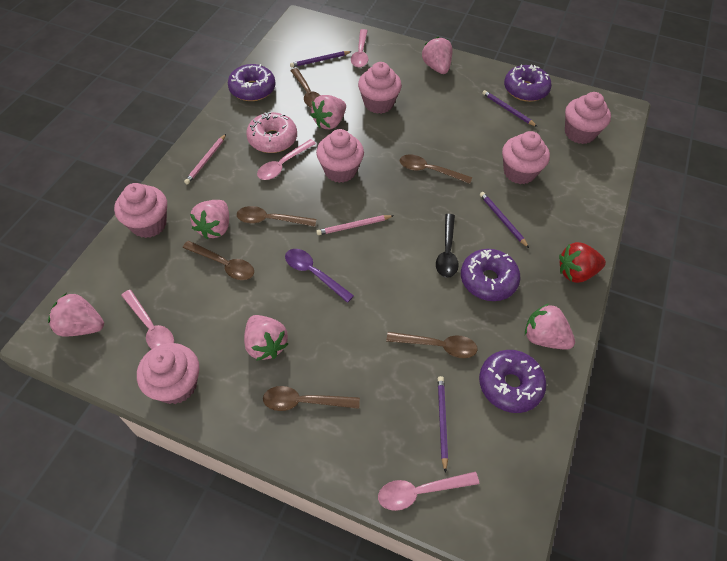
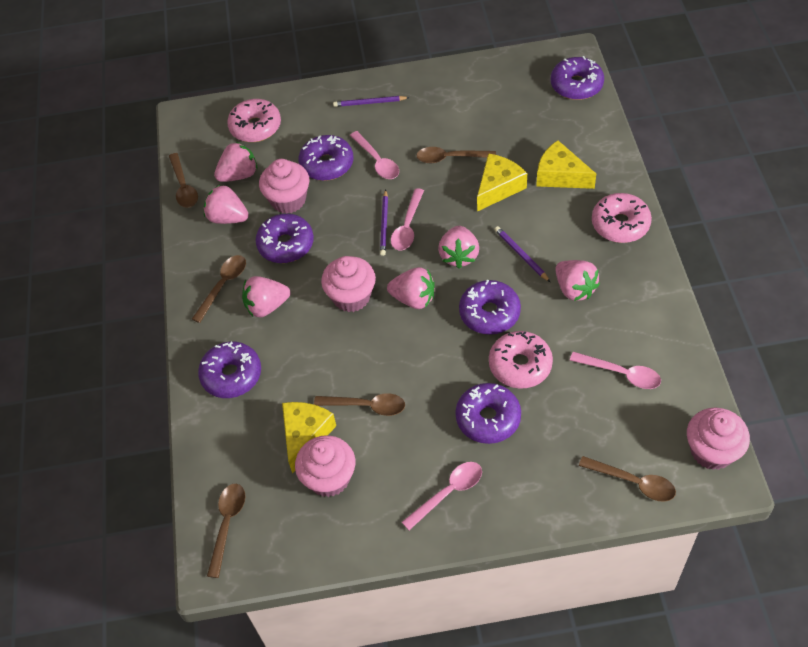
black spoon: 1 -> 0
pink cupcake: 6 -> 4
pink donut: 1 -> 3
pink pencil: 2 -> 0
purple donut: 4 -> 6
purple pencil: 4 -> 3
purple spoon: 1 -> 0
red strawberry: 1 -> 0
yellow cheese: 0 -> 3

